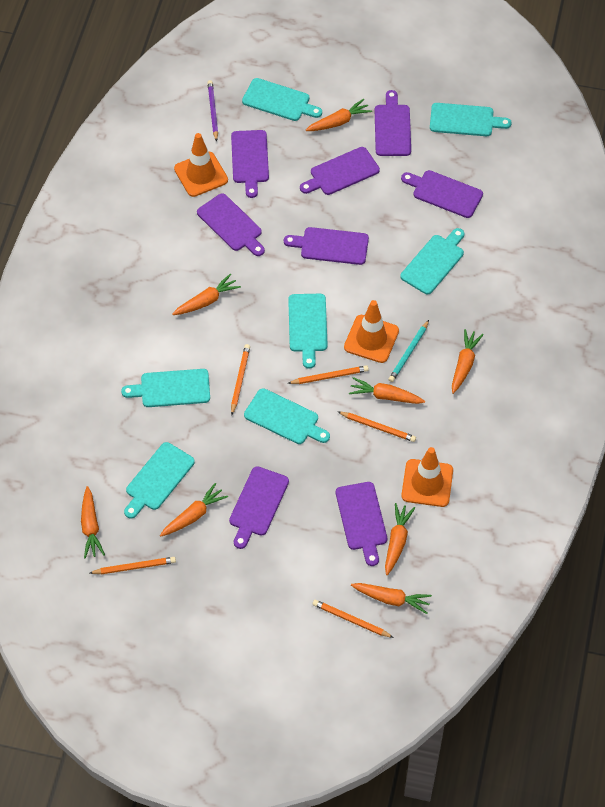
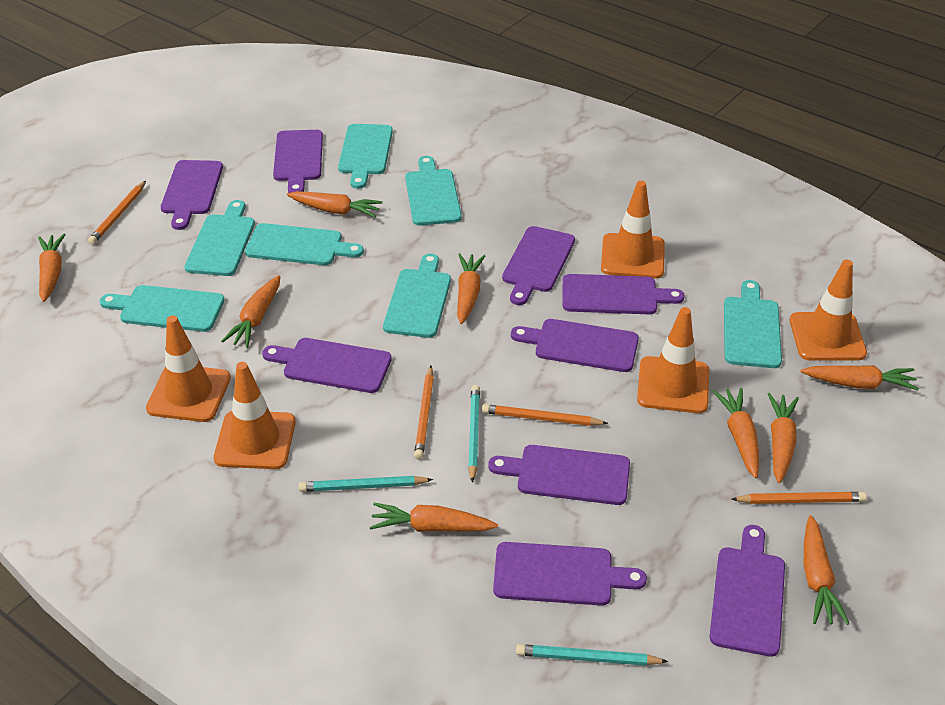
orange carrot: 8 -> 9
orange pencil: 5 -> 4
orange traffic cone: 3 -> 5
purple cutting board: 8 -> 9
purple pencil: 1 -> 0
turquoise pencil: 1 -> 3

